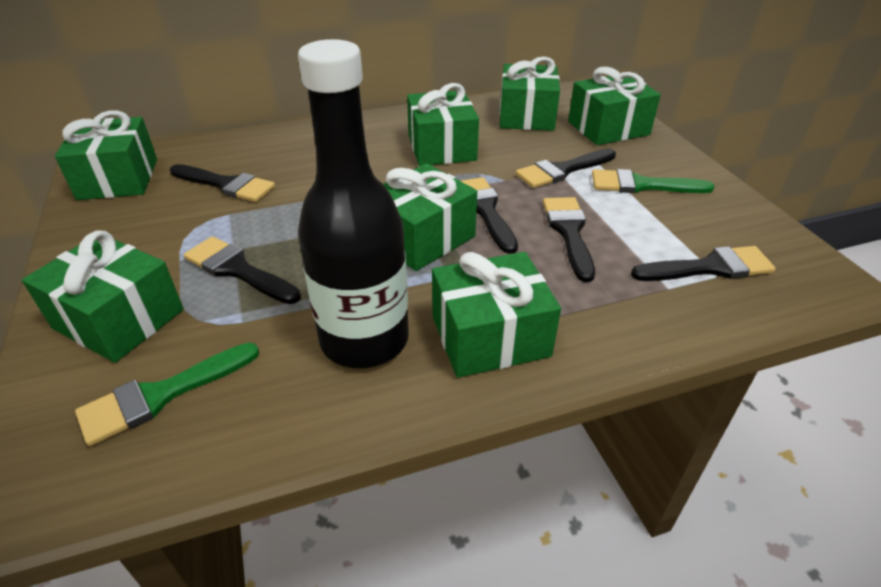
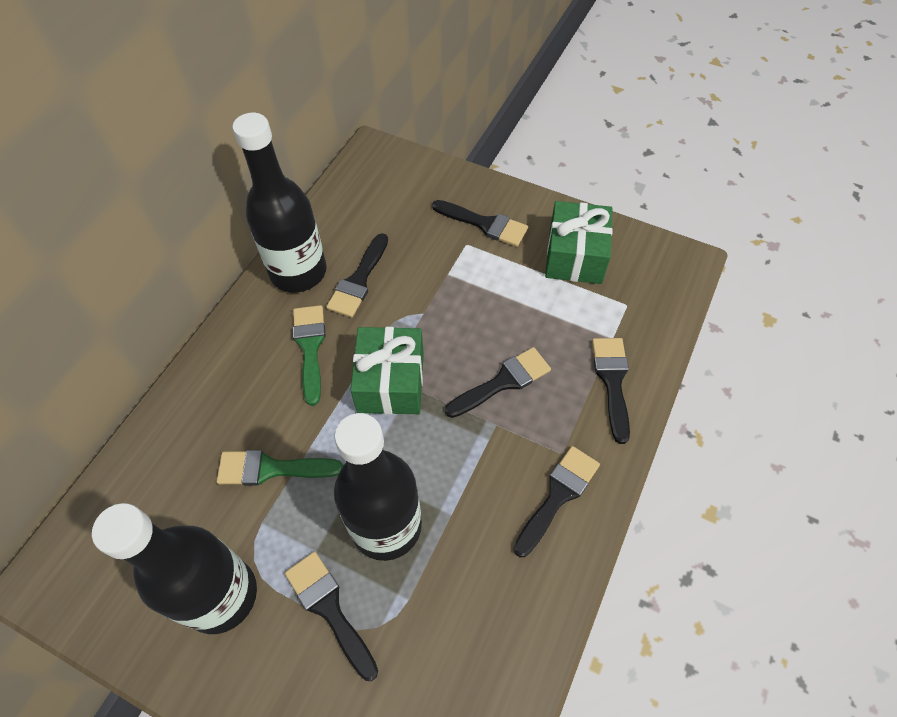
black bottle: 1 -> 3
green gift: 7 -> 2

